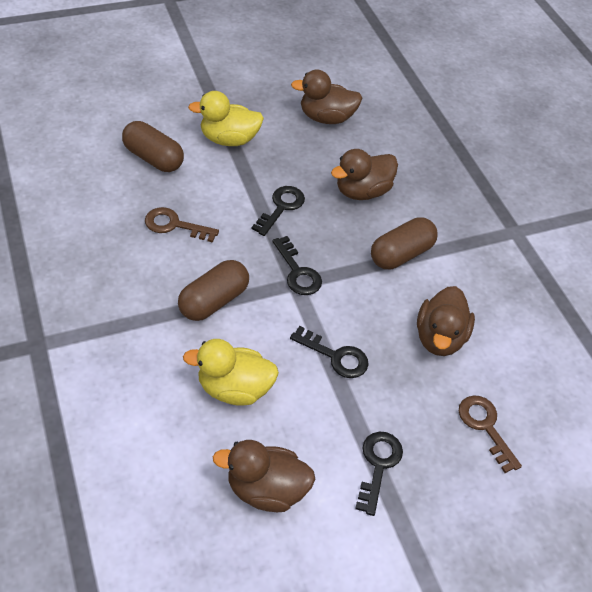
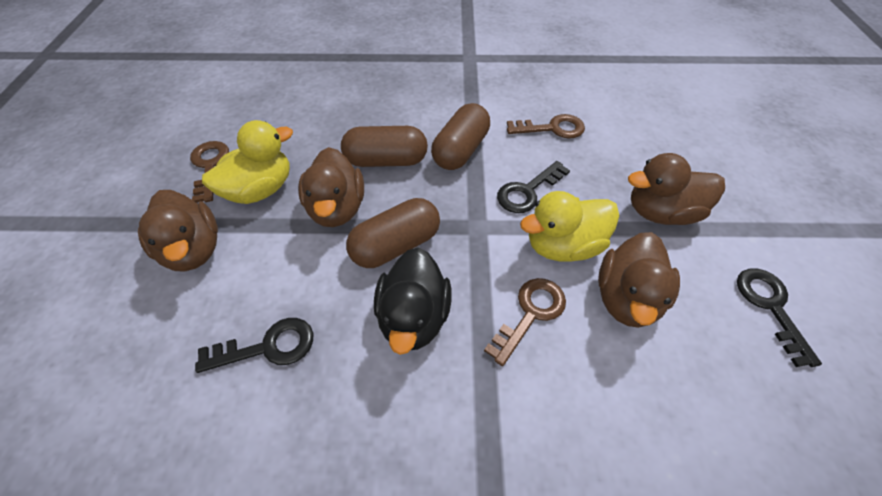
black duck: 0 -> 1
black key: 4 -> 3
brown key: 2 -> 3

